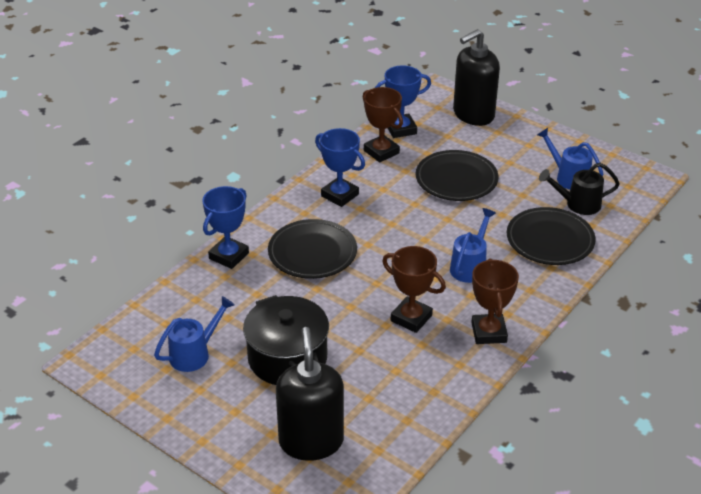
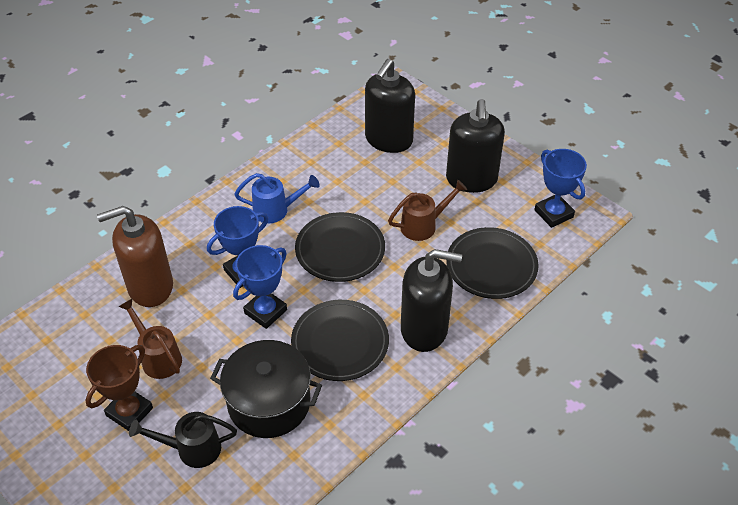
black soap dispenser: 2 -> 3
blue watering can: 3 -> 1
brown soap dispenser: 0 -> 1
brown trophy: 3 -> 1
brown watering can: 0 -> 2

